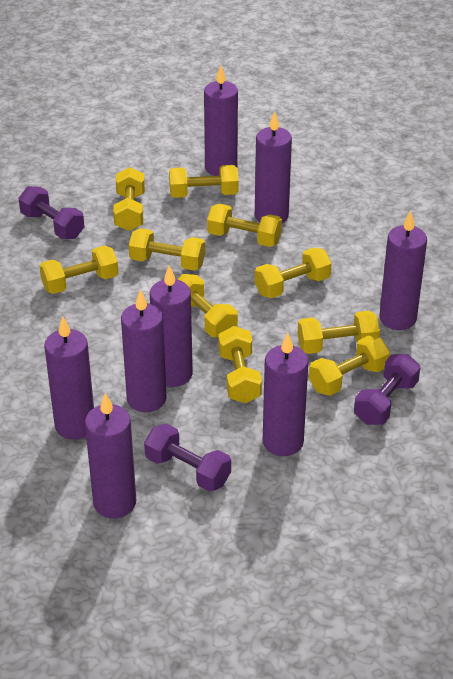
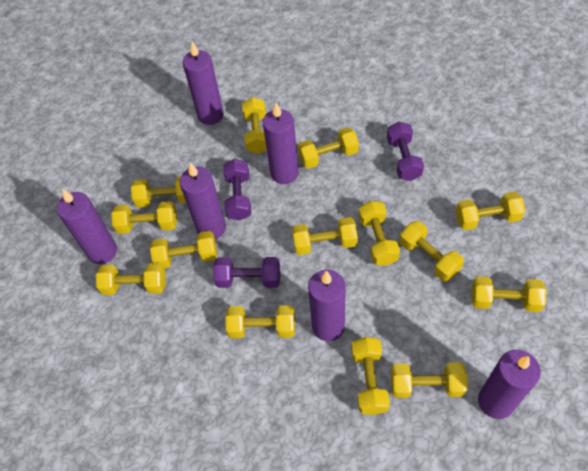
purple candle: 8 -> 6
yellow dumbbell: 10 -> 14

